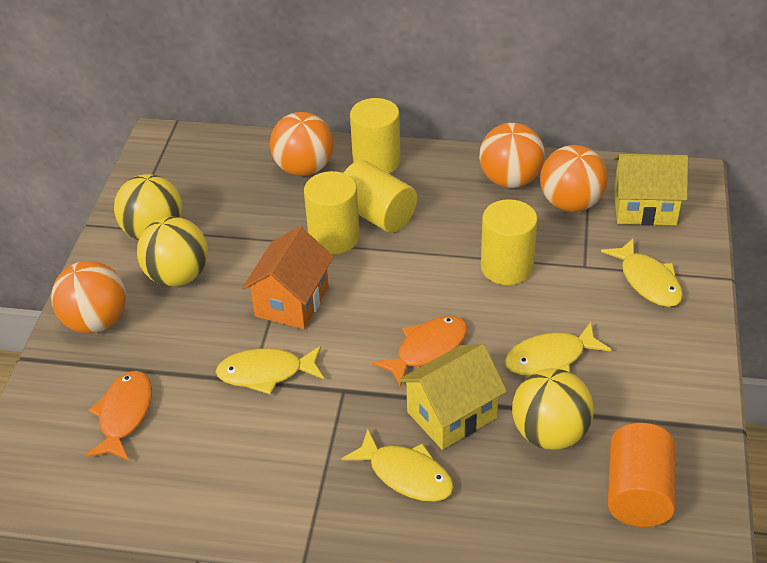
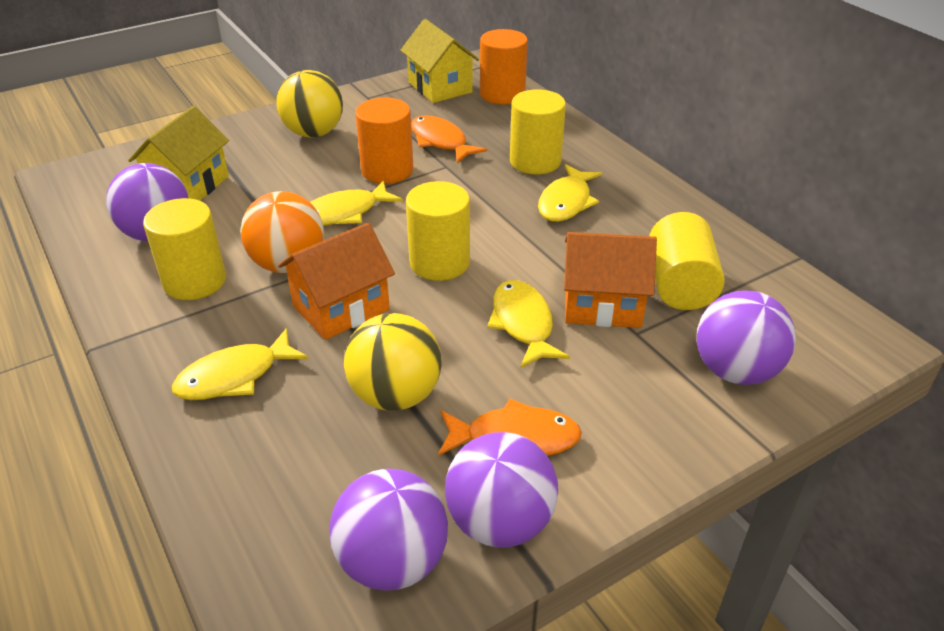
orange ball: 4 -> 1
orange cylinder: 1 -> 2
orange house: 1 -> 2
purple ball: 0 -> 4
yellow ball: 3 -> 2

